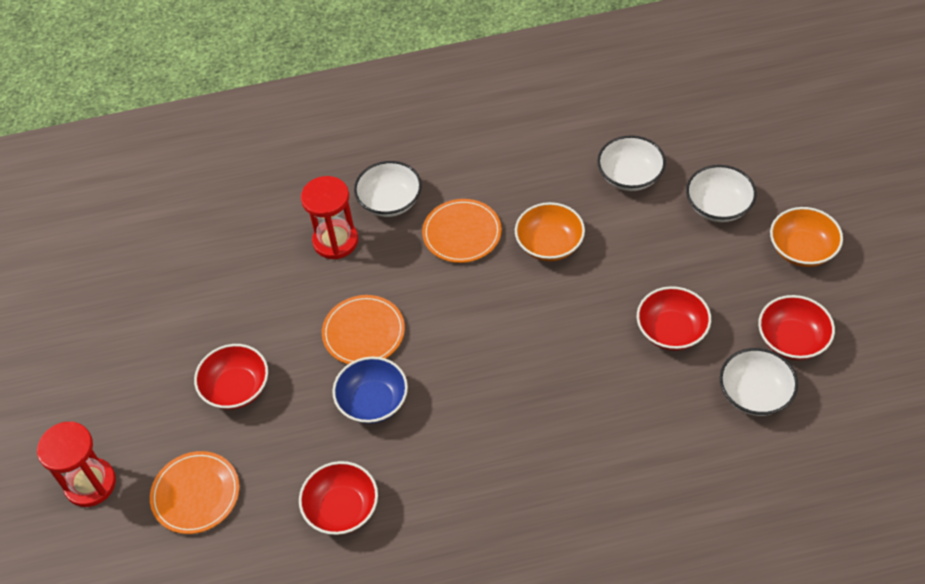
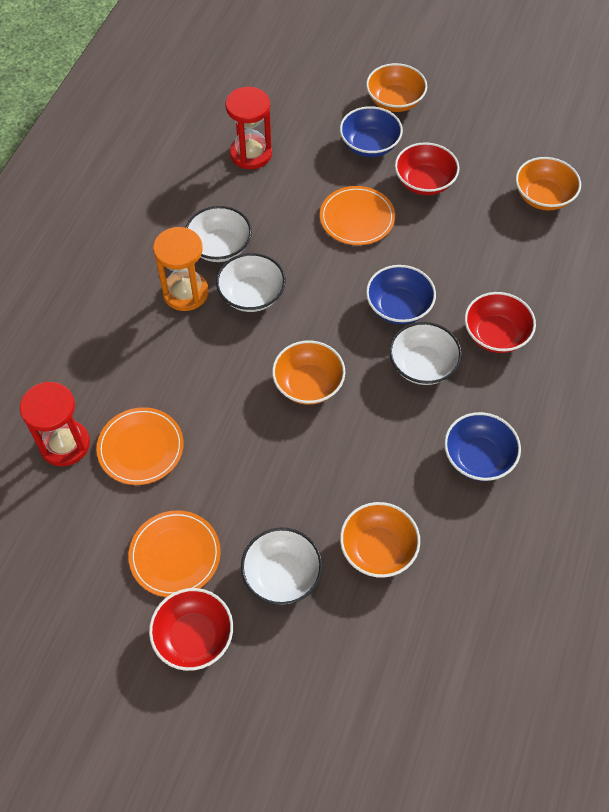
blue bowl: 1 -> 3
orange bowl: 2 -> 4
orange hourglass: 0 -> 1
red bowl: 4 -> 3

